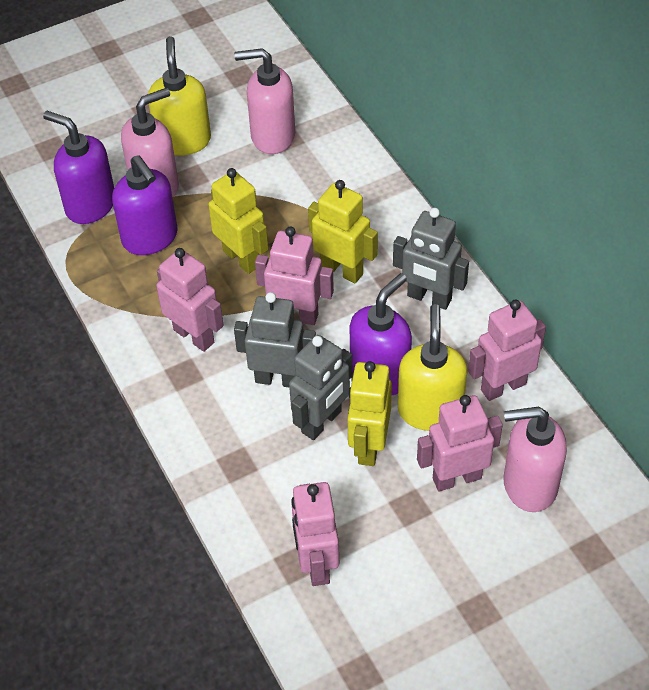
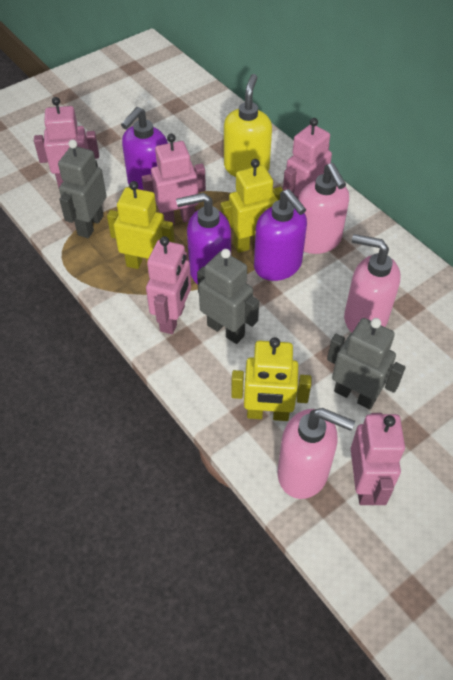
yellow soap dispenser: 2 -> 1

